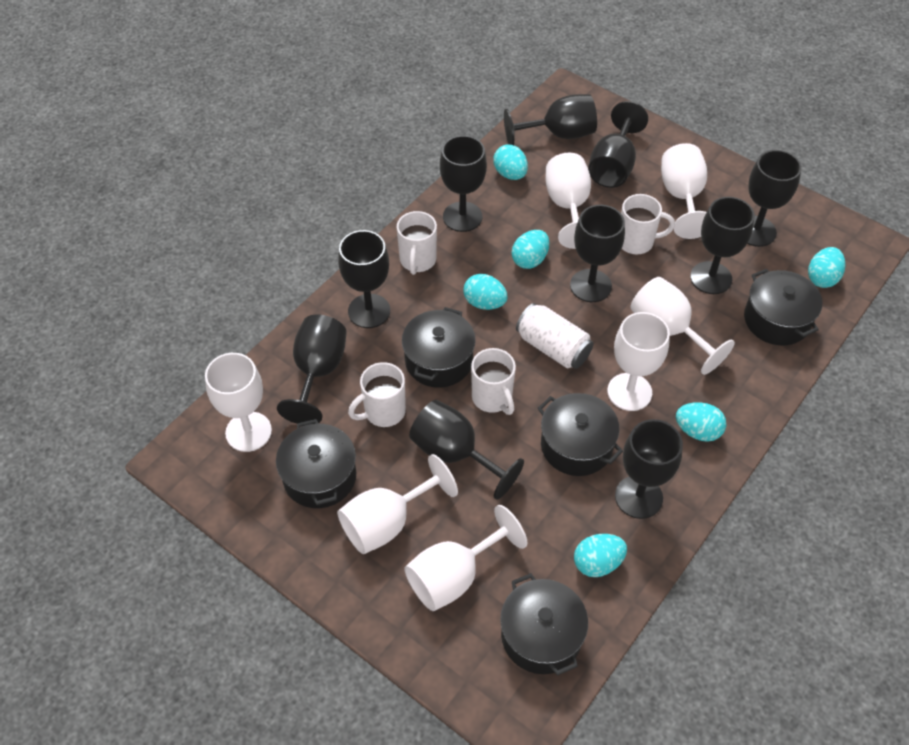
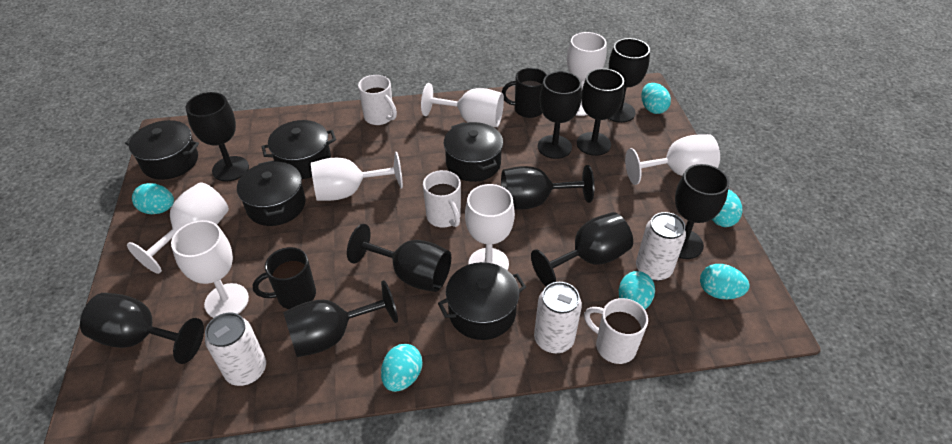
black mug: 0 -> 2
white can: 1 -> 3
white mug: 4 -> 3

